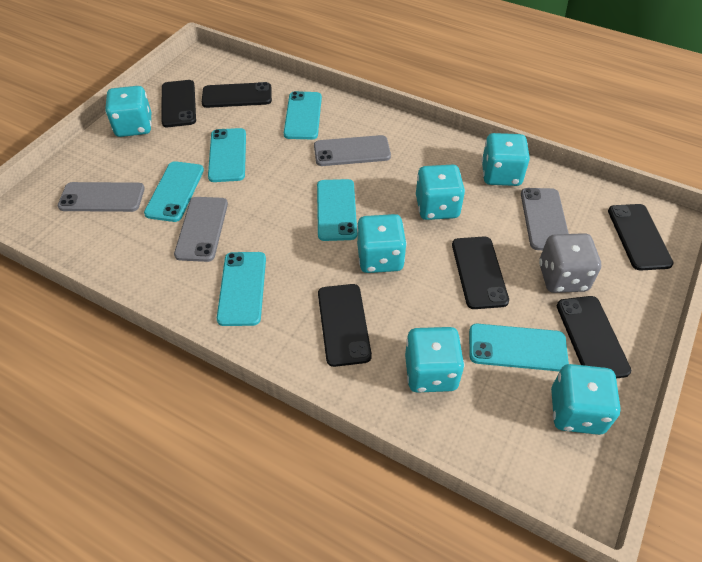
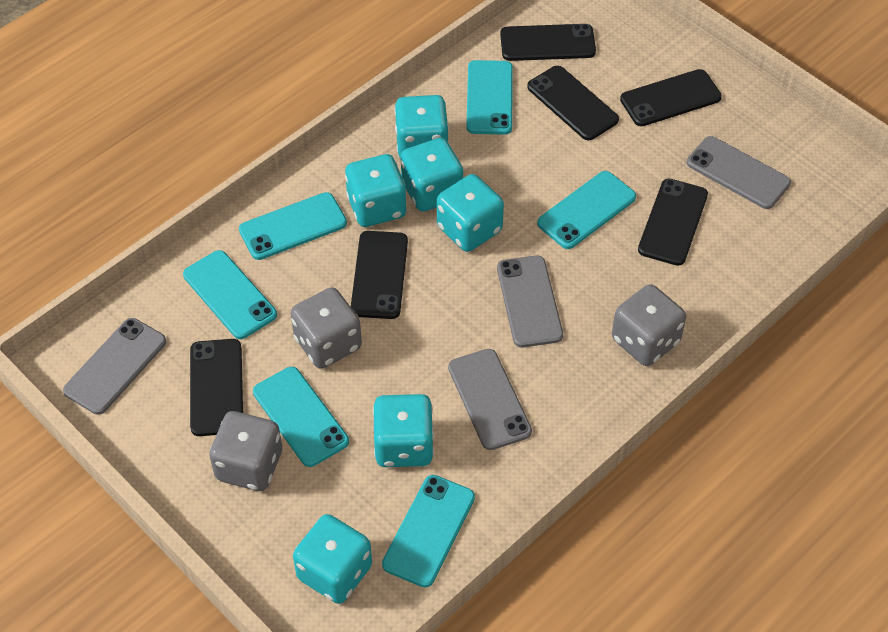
grey dice: 1 -> 3

